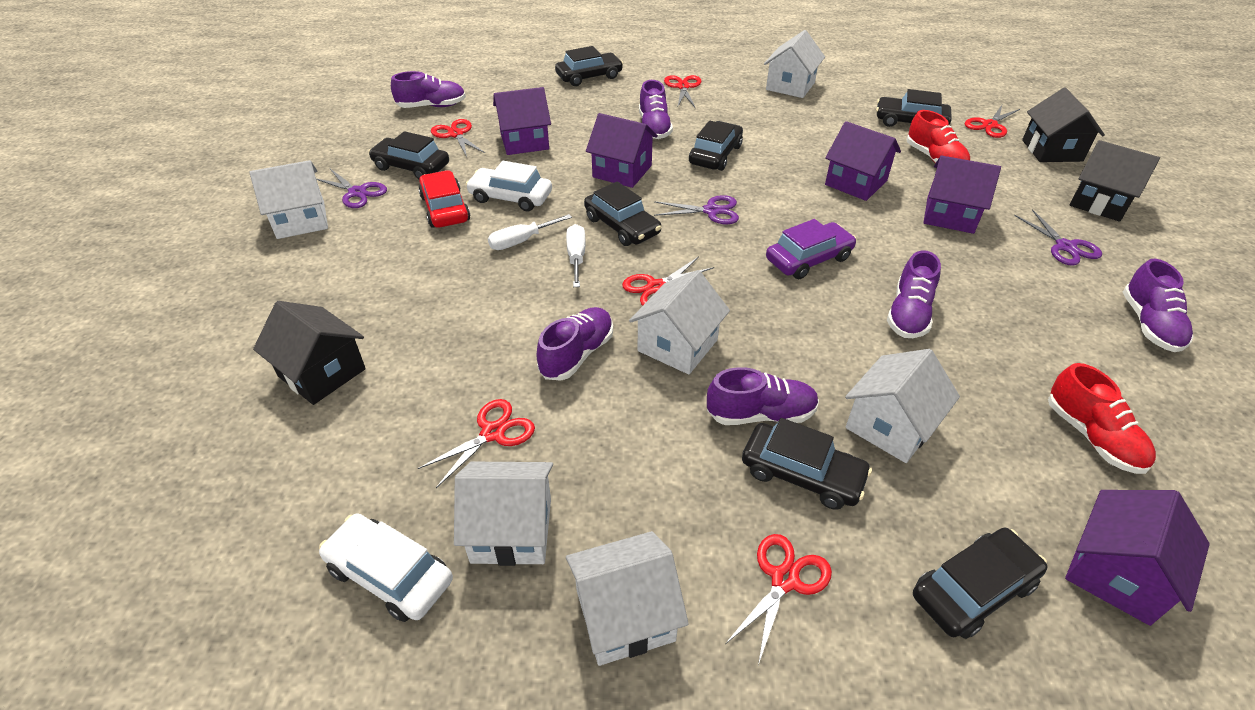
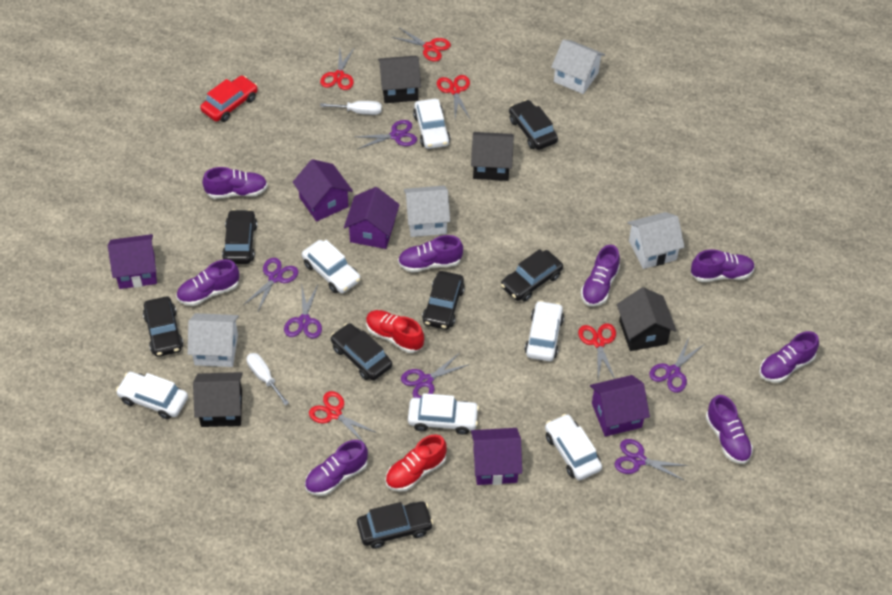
black house: 3 -> 4
purple car: 1 -> 0
purple scissors: 3 -> 6
purple shoe: 6 -> 8
red scissors: 6 -> 5
white car: 2 -> 6
white house: 6 -> 4

